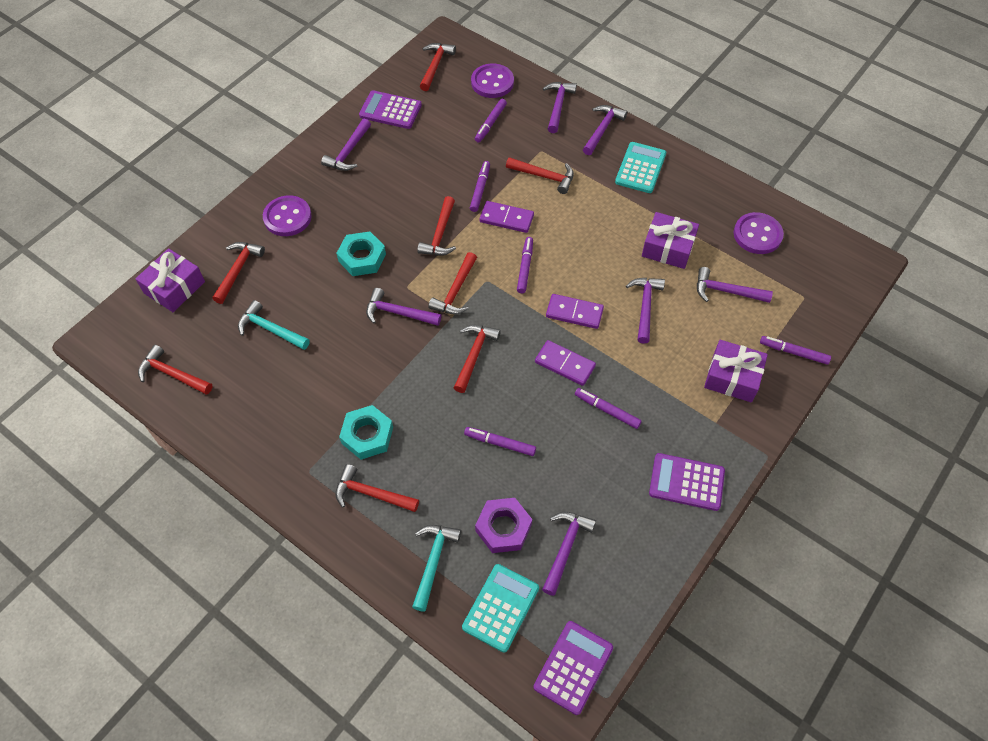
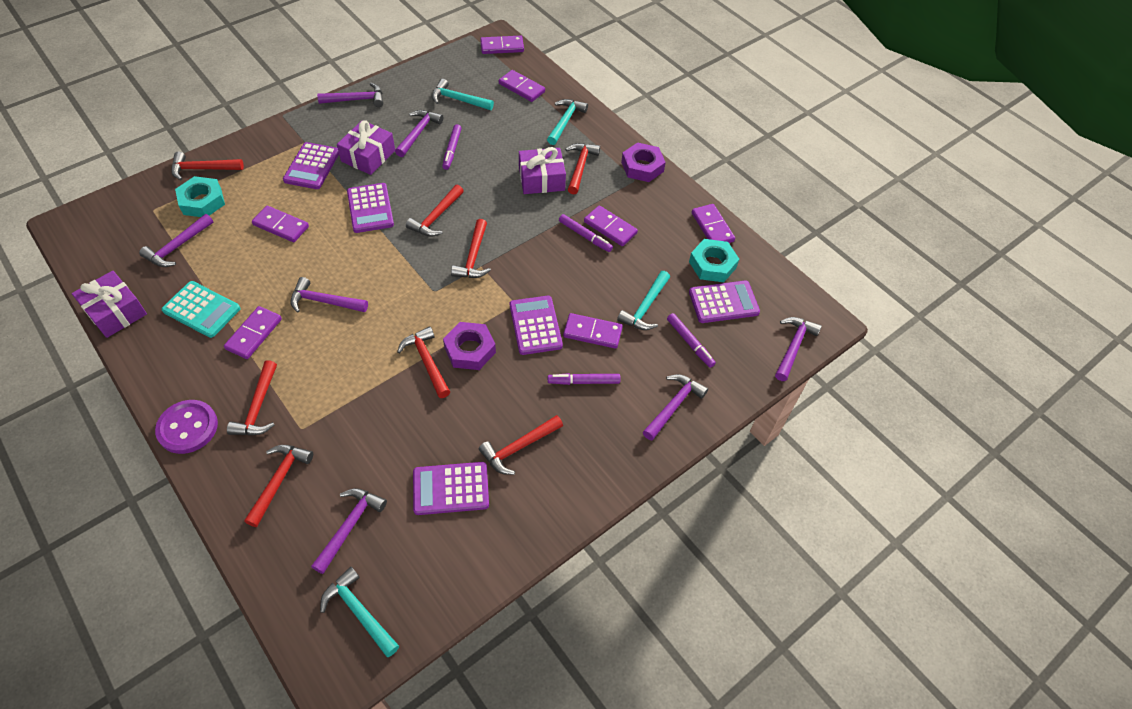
purple button: 3 -> 1
purple calculator: 3 -> 5
purple domino: 3 -> 7
purple marker: 6 -> 4
purple nut: 1 -> 2
turquoise calculator: 2 -> 1
turquoise hammer: 2 -> 4

